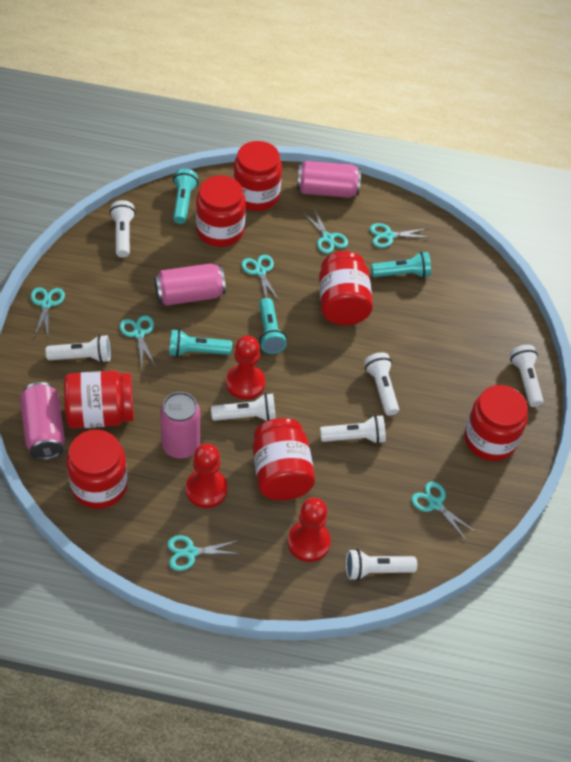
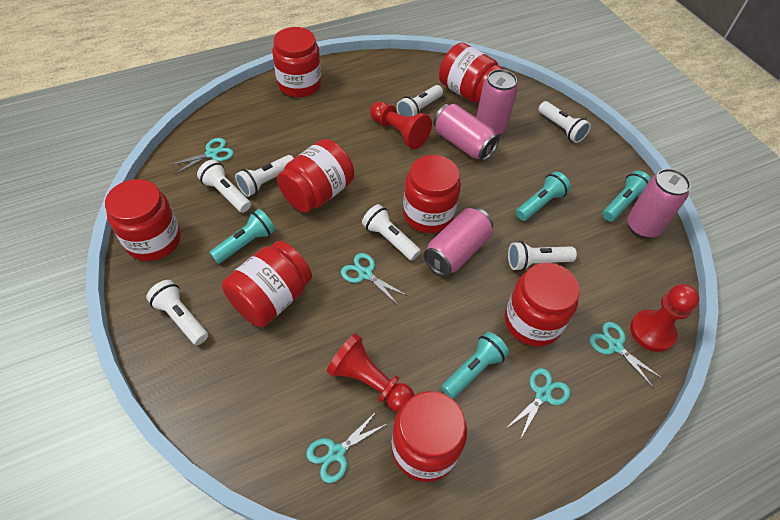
red jar: 7 -> 8
turquoise scissors: 7 -> 5

